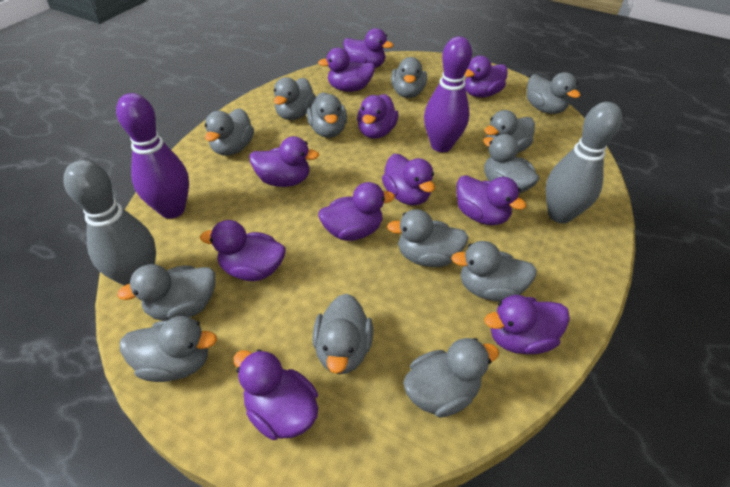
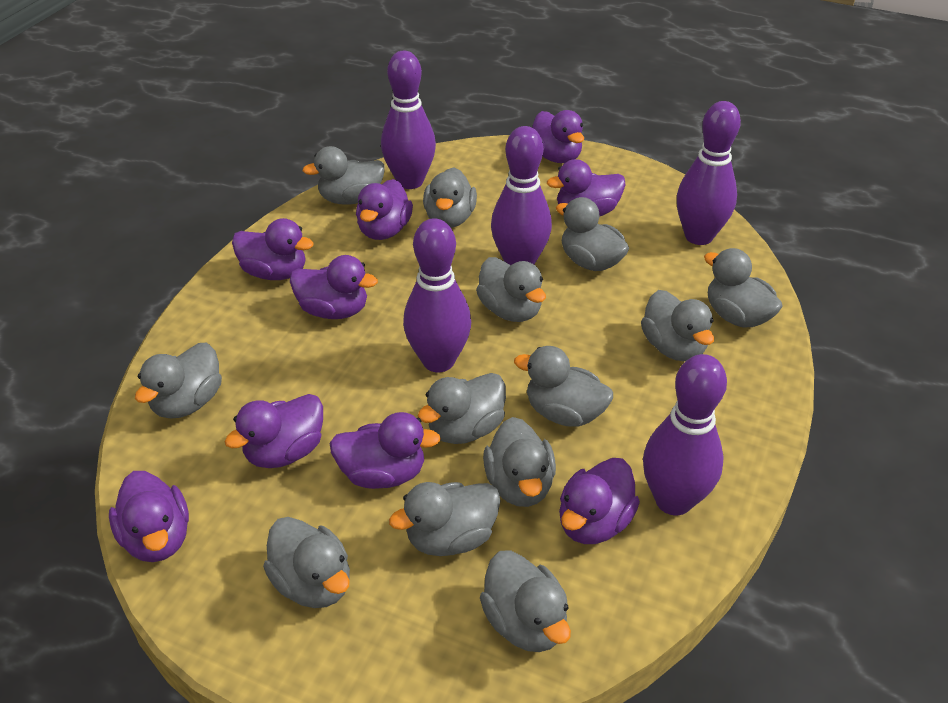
grey bowling pin: 2 -> 0
purple bowling pin: 2 -> 5
purple duck: 11 -> 9

